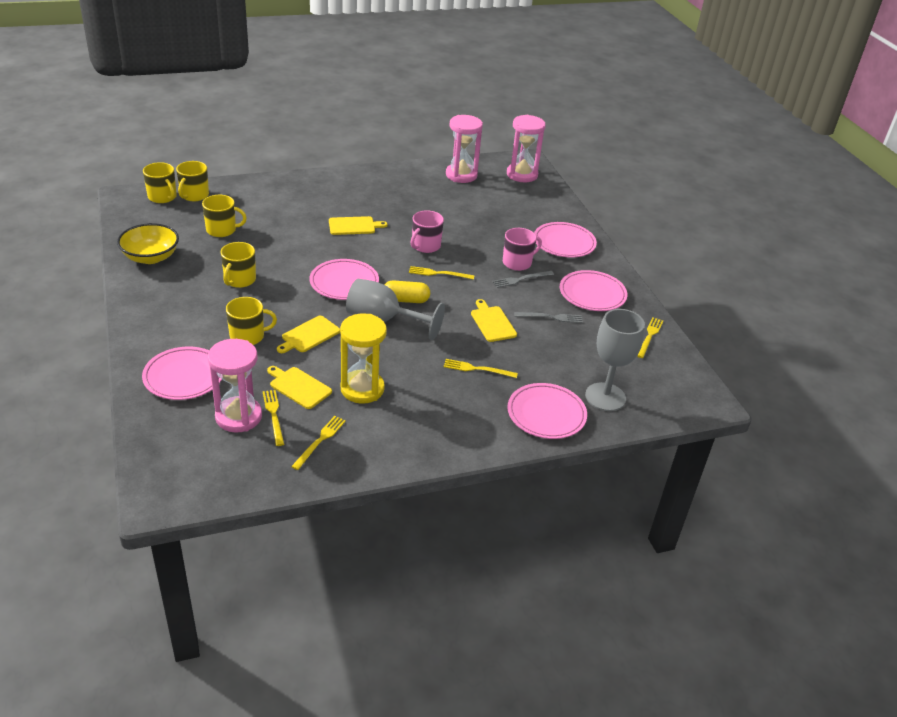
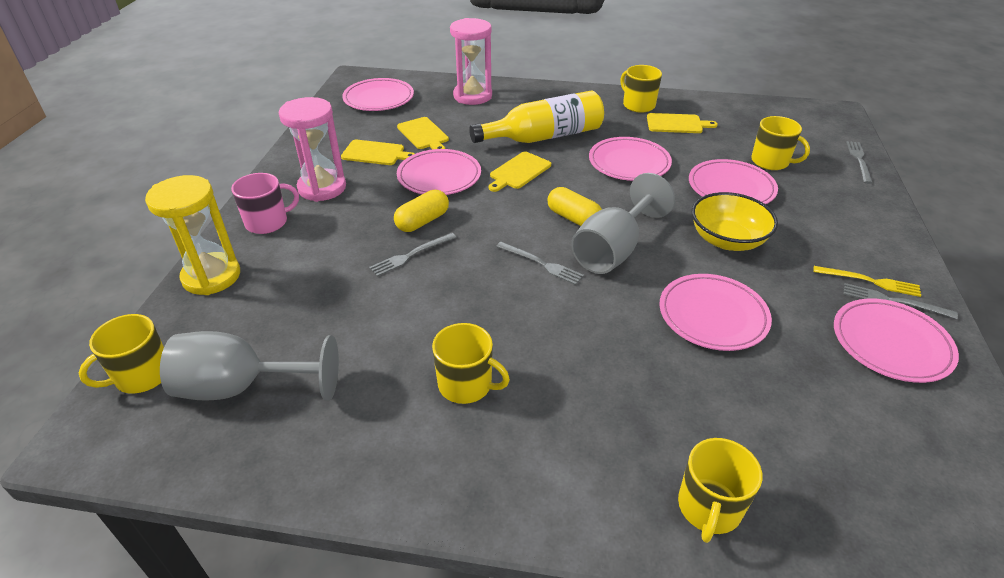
grey fork: 2 -> 4
pink hourglass: 3 -> 2
pink mug: 2 -> 1
pink plate: 5 -> 6
yellow bottle: 0 -> 1
yellow capsule: 1 -> 2
yellow fork: 5 -> 1

